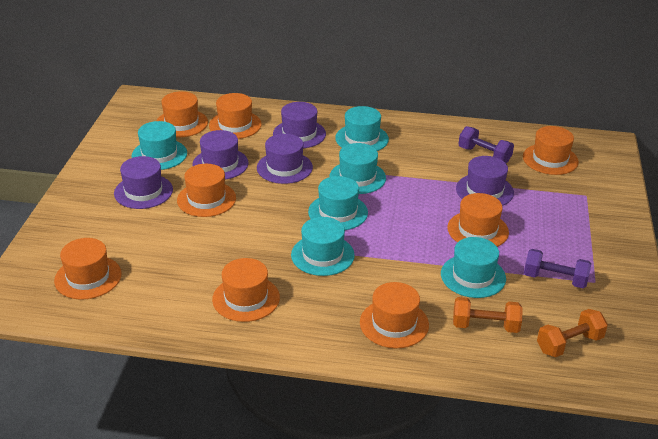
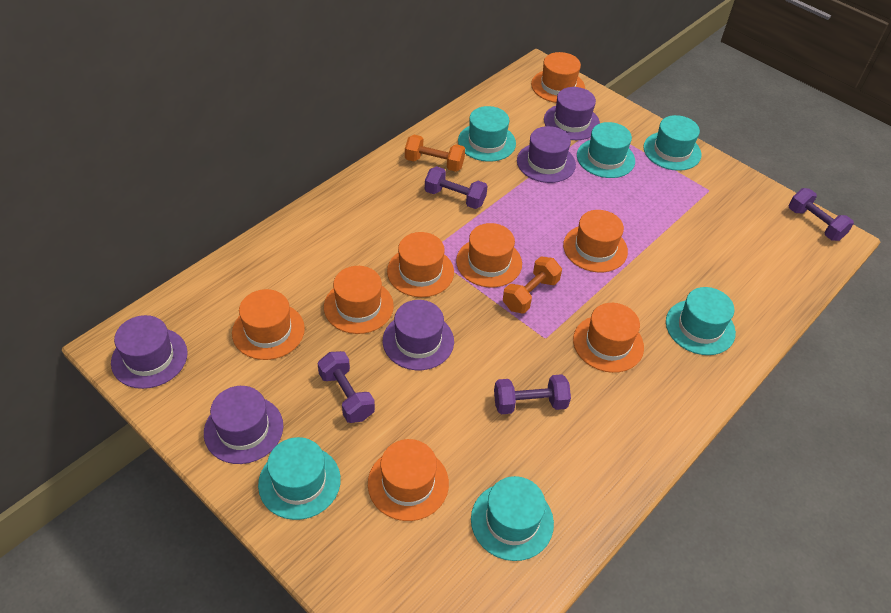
purple dumbbell: 2 -> 4

